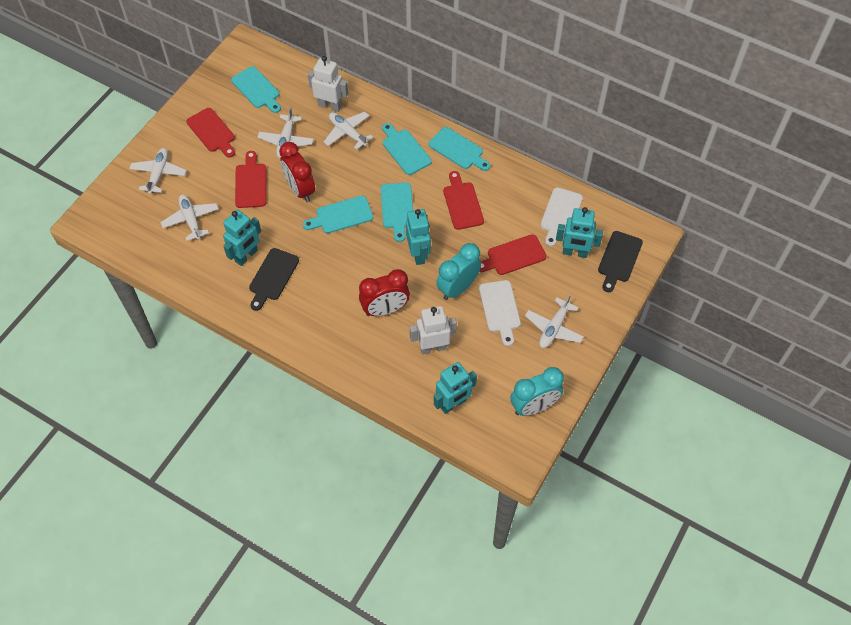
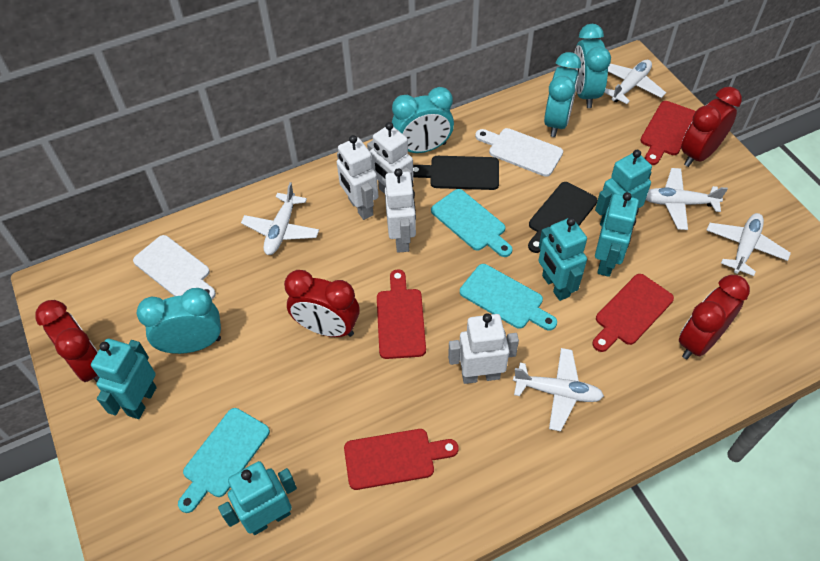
red clock: 2 -> 4
turquoise clock: 2 -> 4
turquoise cutting board: 5 -> 3
turquoise robot: 4 -> 5
white robot: 2 -> 4

